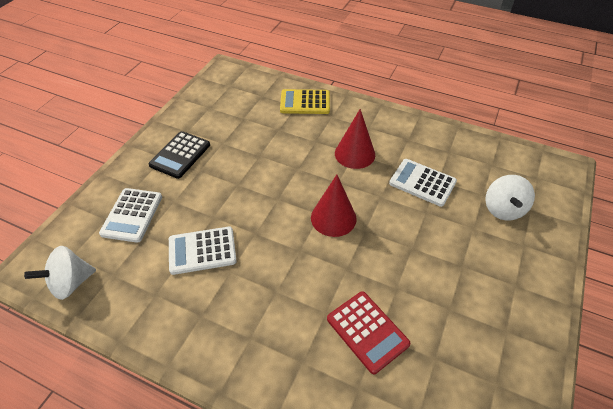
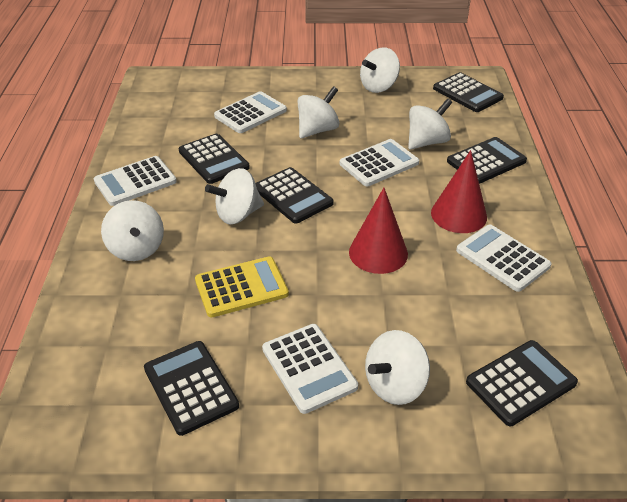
black calculator: 1 -> 6
red calculator: 1 -> 0
white calculator: 3 -> 5
white spinning top: 2 -> 6

